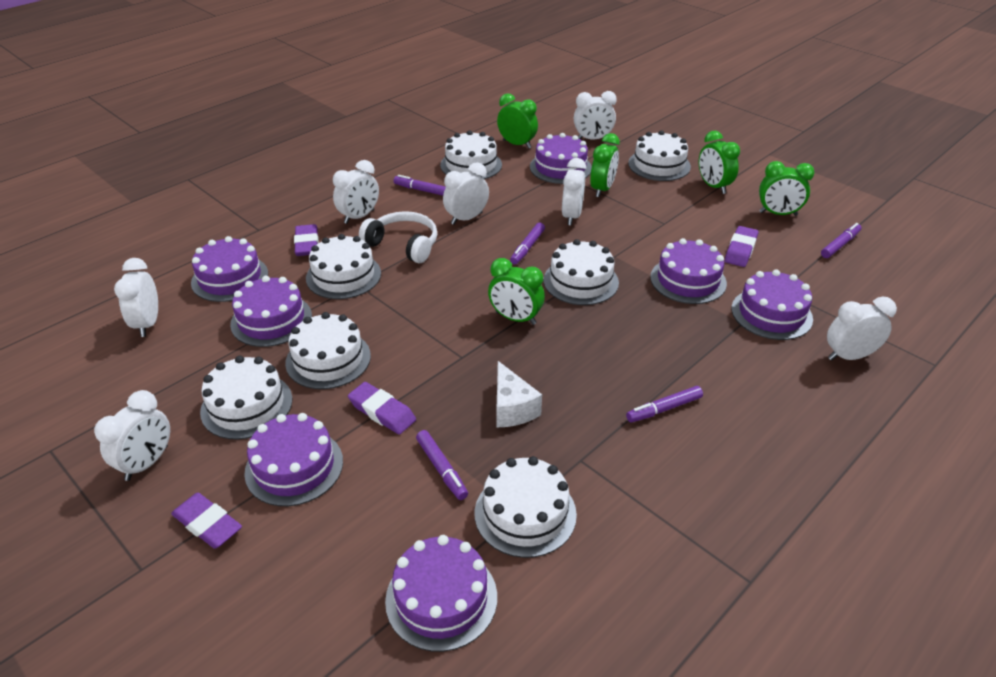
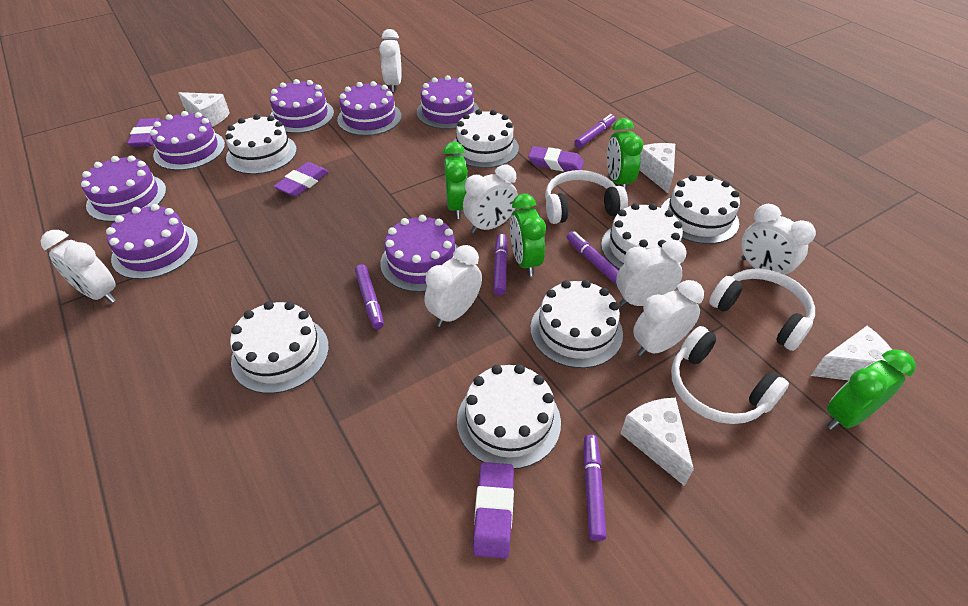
green clock: 5 -> 4
white cheese: 1 -> 4
white headphones: 1 -> 3

